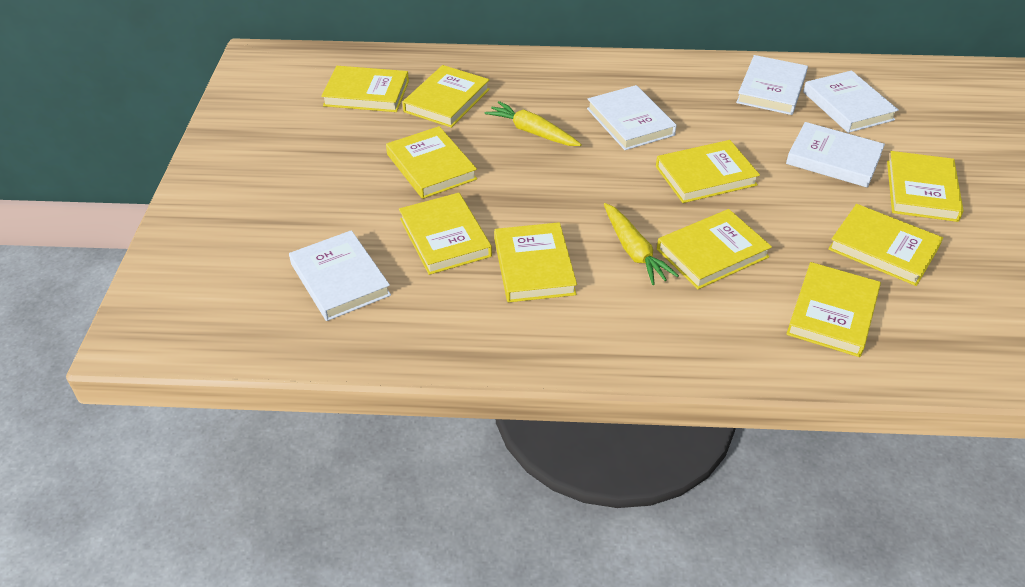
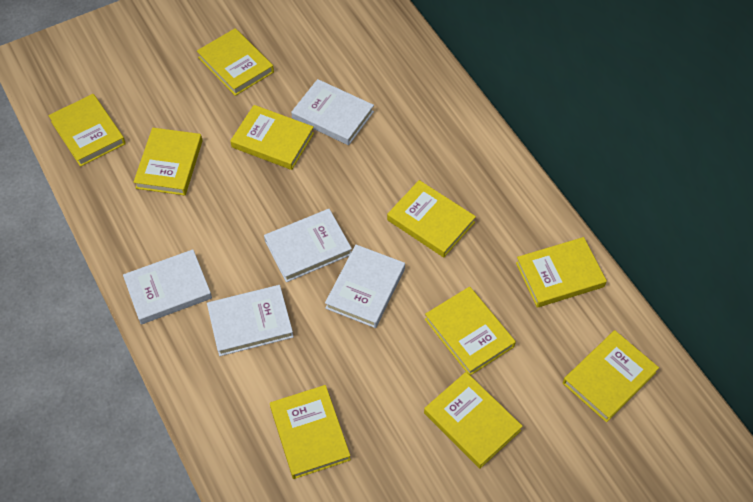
yellow carrot: 2 -> 0

